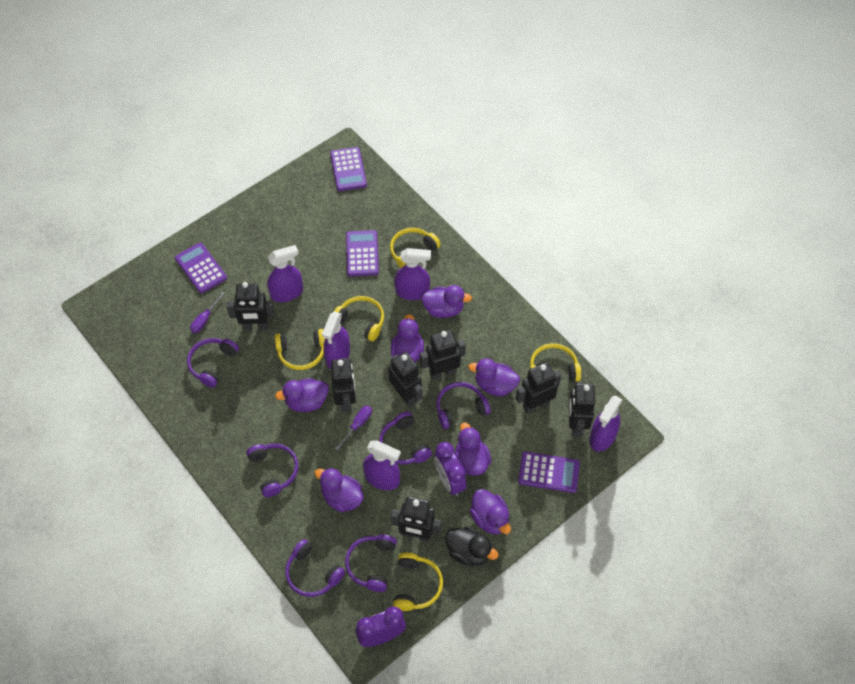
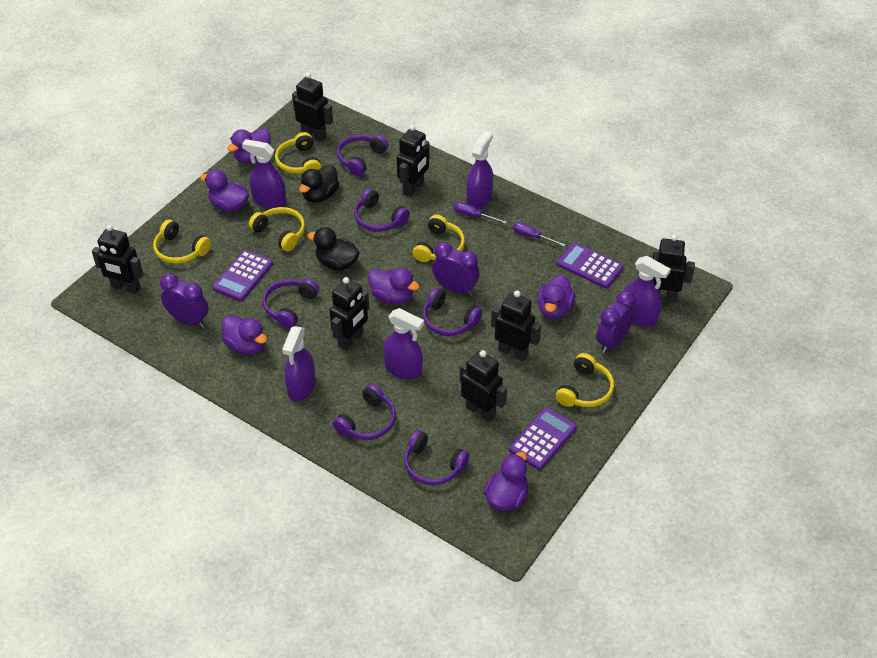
black duck: 1 -> 2
purple calculator: 4 -> 3
purple clock: 2 -> 3
purple duck: 7 -> 6

